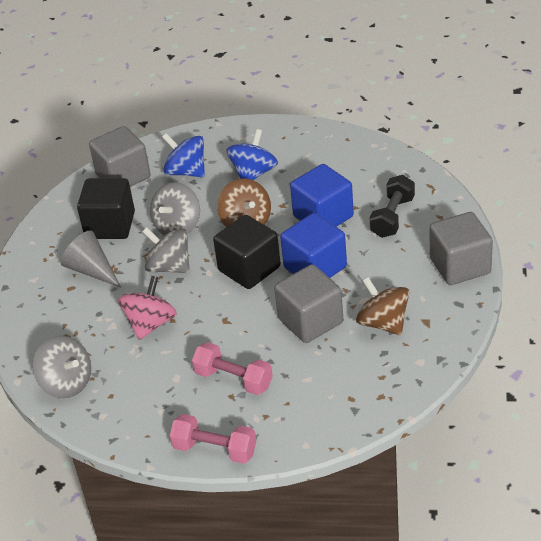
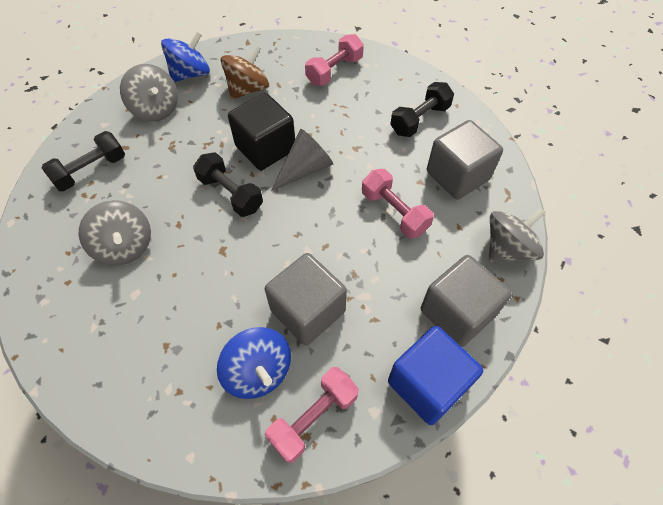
black cube: 2 -> 1
black dumbbell: 1 -> 3
blue cube: 2 -> 1
brown spinning top: 2 -> 1
pink dumbbell: 2 -> 3
pink spinning top: 1 -> 0

